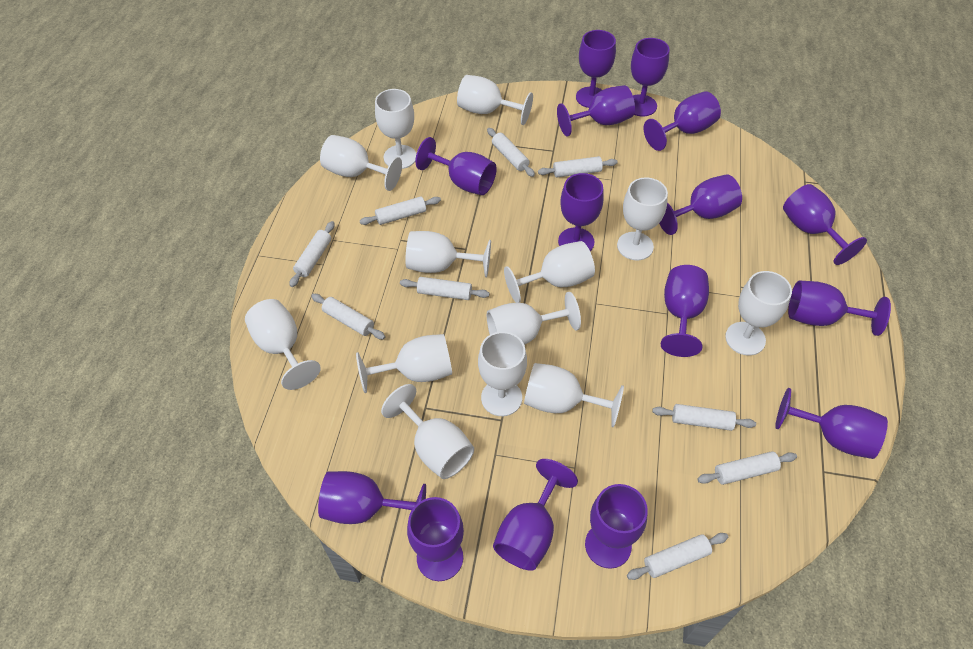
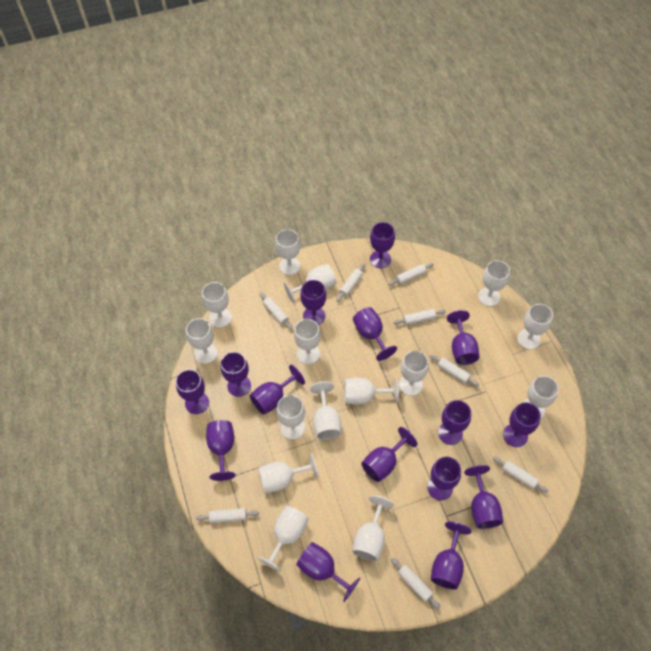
white goblet: 13 -> 15
white rolling pin: 9 -> 8

